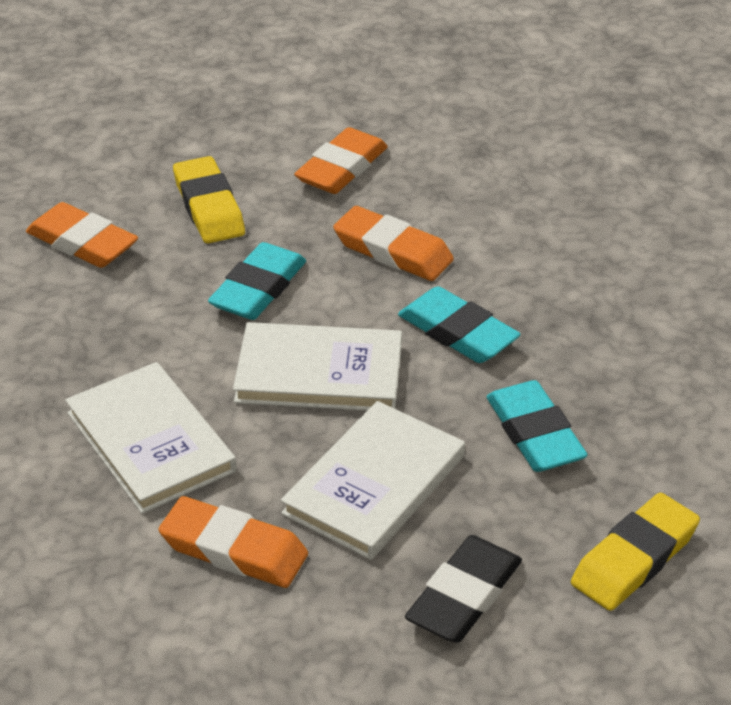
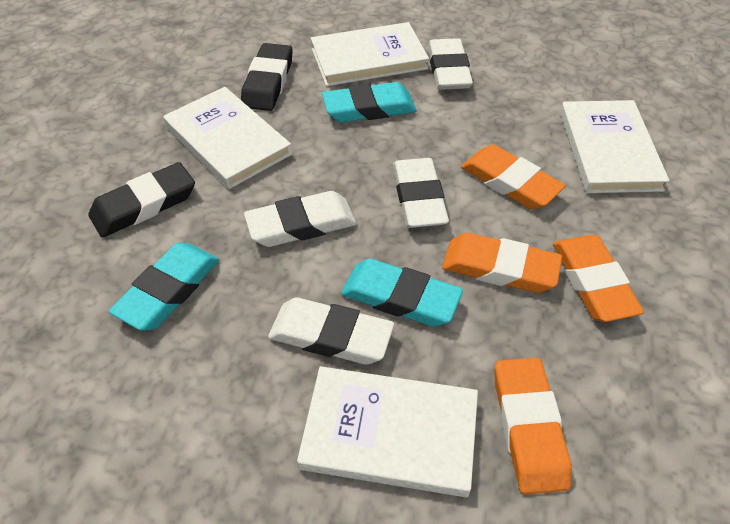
black eraser: 1 -> 2
white book: 3 -> 4
white eraser: 0 -> 4
yellow eraser: 2 -> 0

